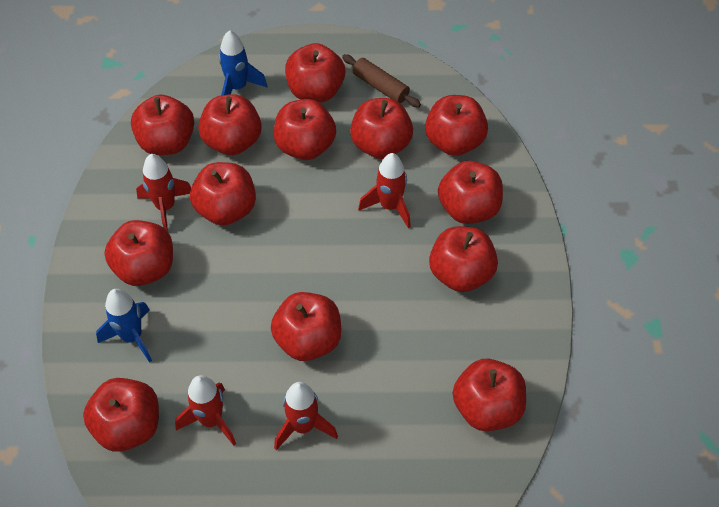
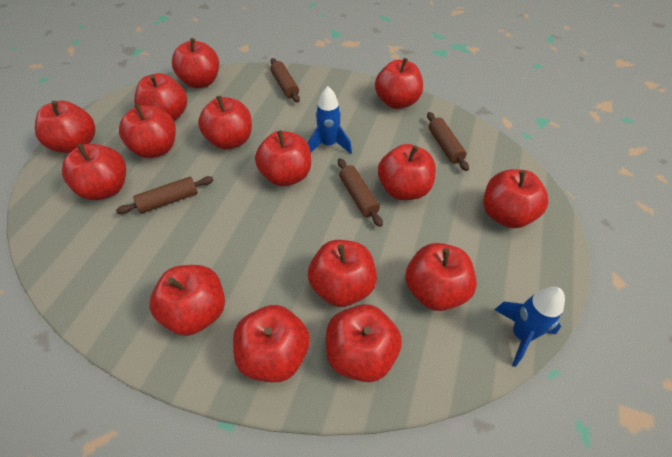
brown rolling pin: 1 -> 4
red apple: 13 -> 15
red rocket: 4 -> 0

